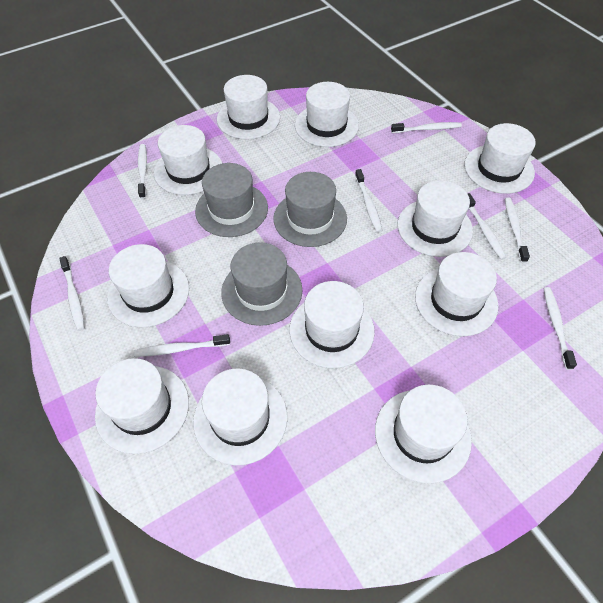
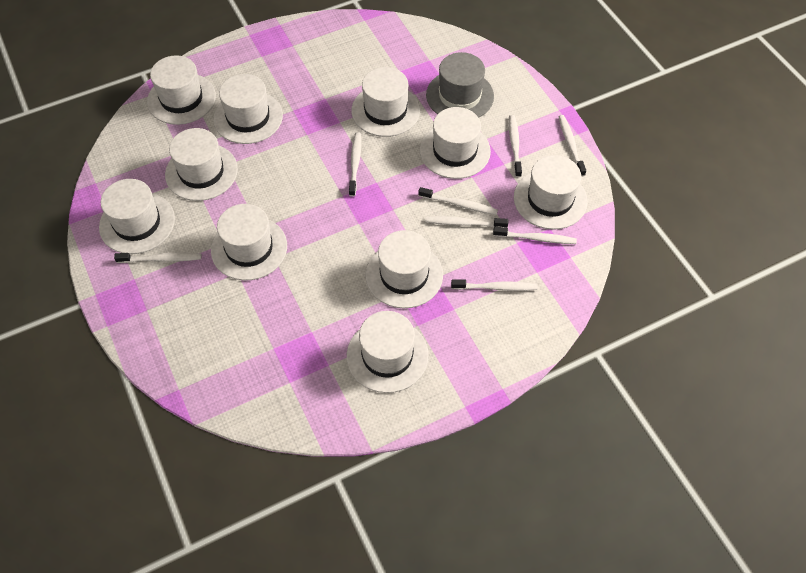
grey hat: 3 -> 1
white hat: 11 -> 10

